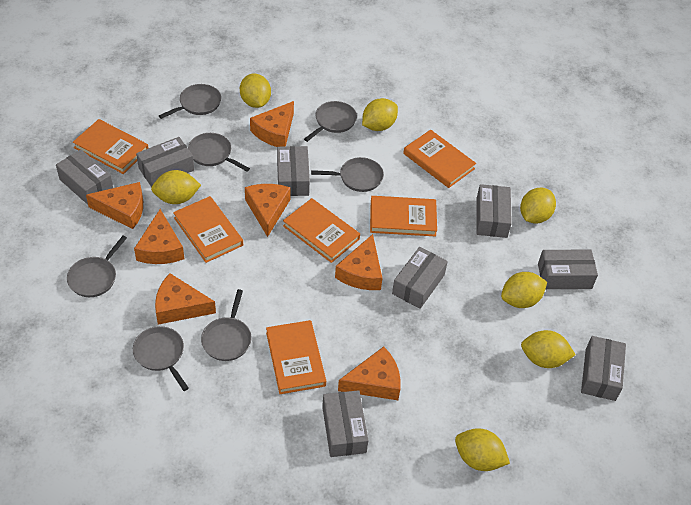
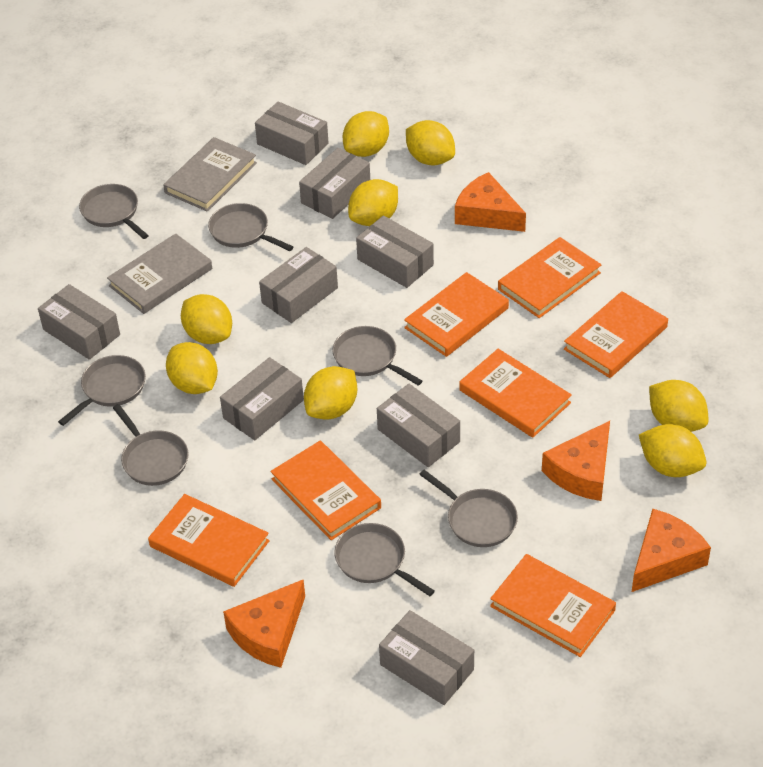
grey book: 0 -> 2
orange book: 6 -> 7
orange cheese: 7 -> 4
yellow lemon: 7 -> 8

